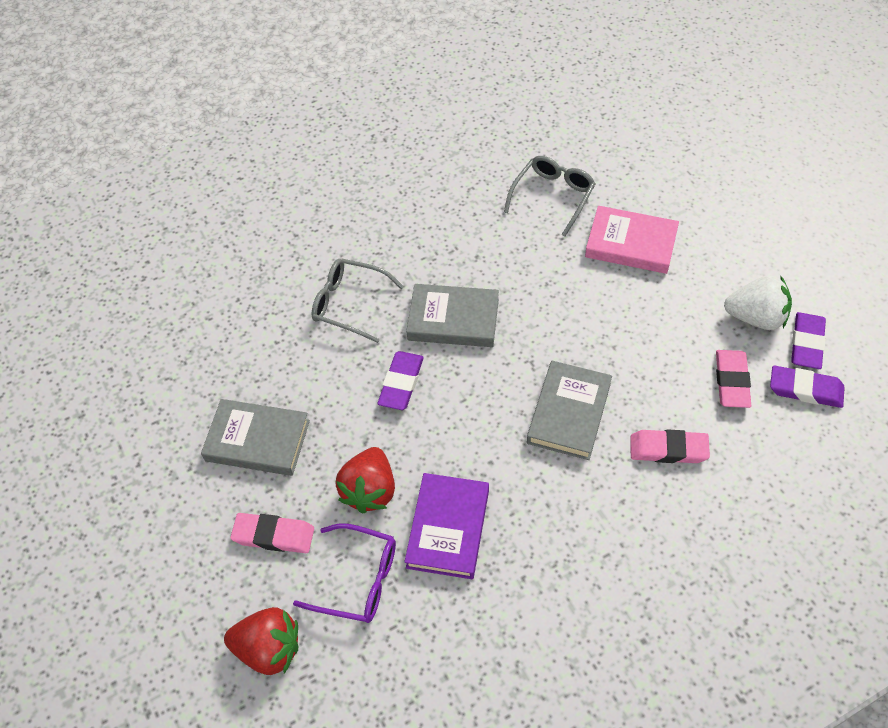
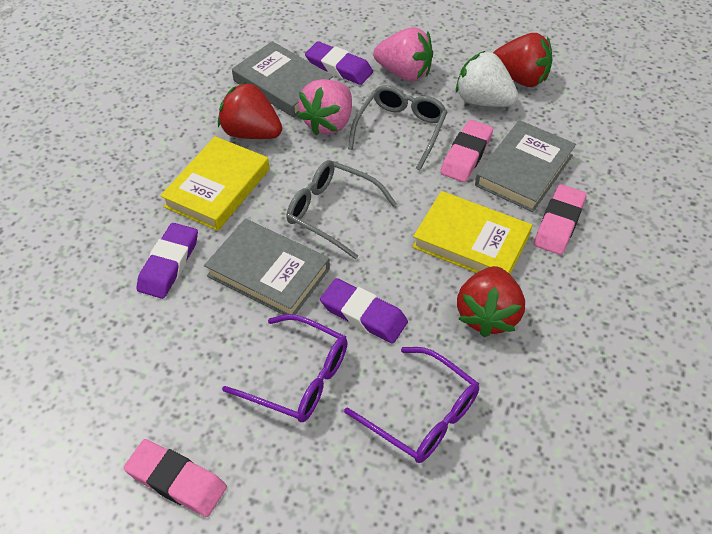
pink book: 1 -> 0
pink strawberry: 0 -> 2
purple book: 1 -> 0
purple glasses: 1 -> 2
red strawberry: 2 -> 3
yellow book: 0 -> 2

